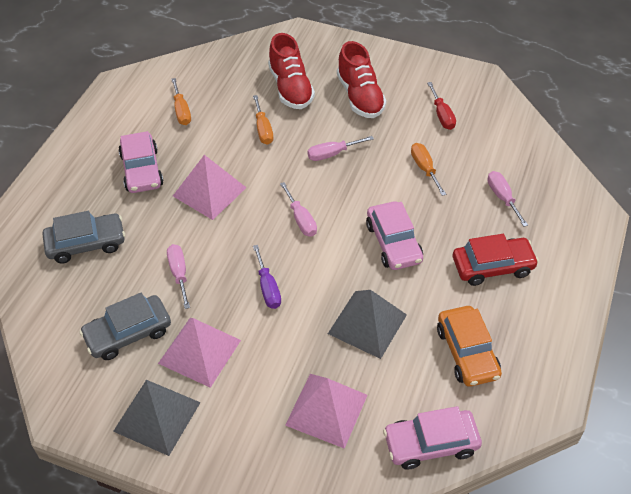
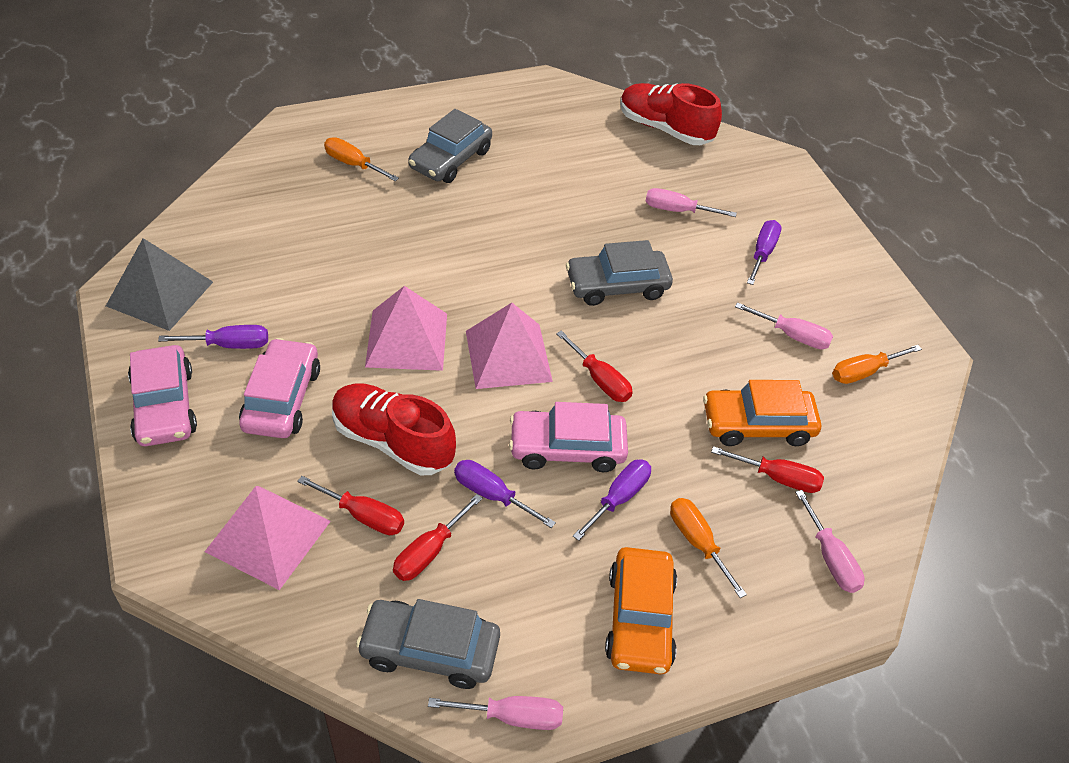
grey car: 2 -> 3
grey pyramid: 2 -> 1
orange car: 1 -> 2
purple screwdriver: 1 -> 4
red car: 1 -> 0
red screwdriver: 1 -> 4

